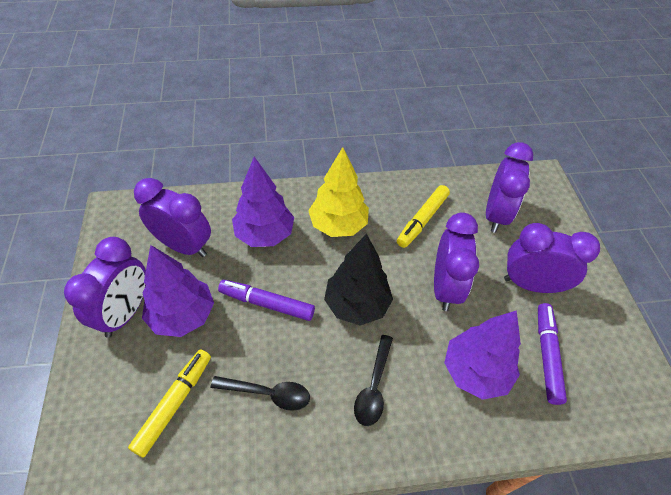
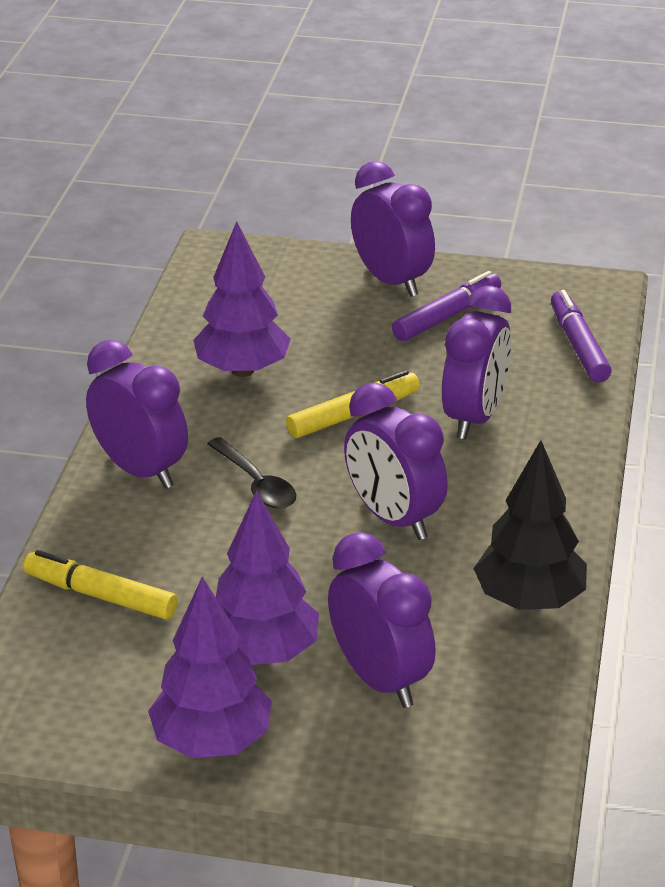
black spoon: 2 -> 1
yellow tree: 1 -> 0

